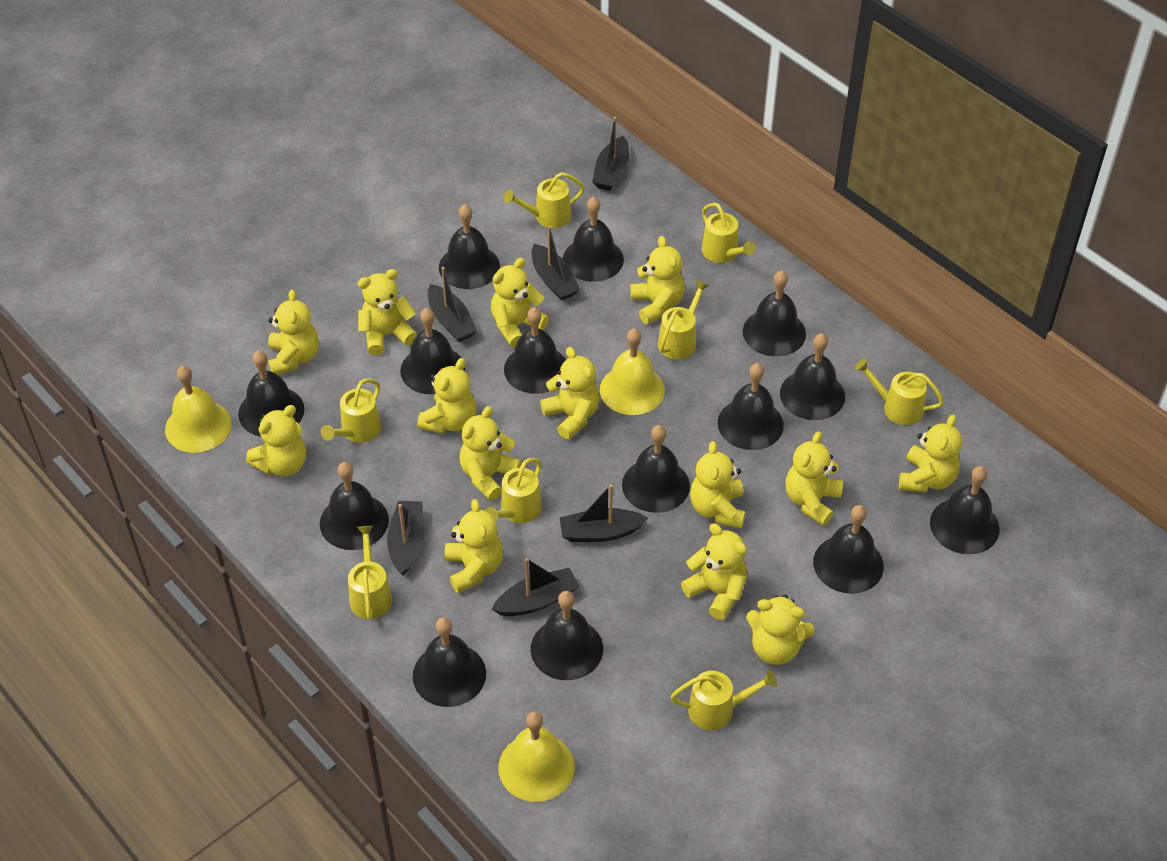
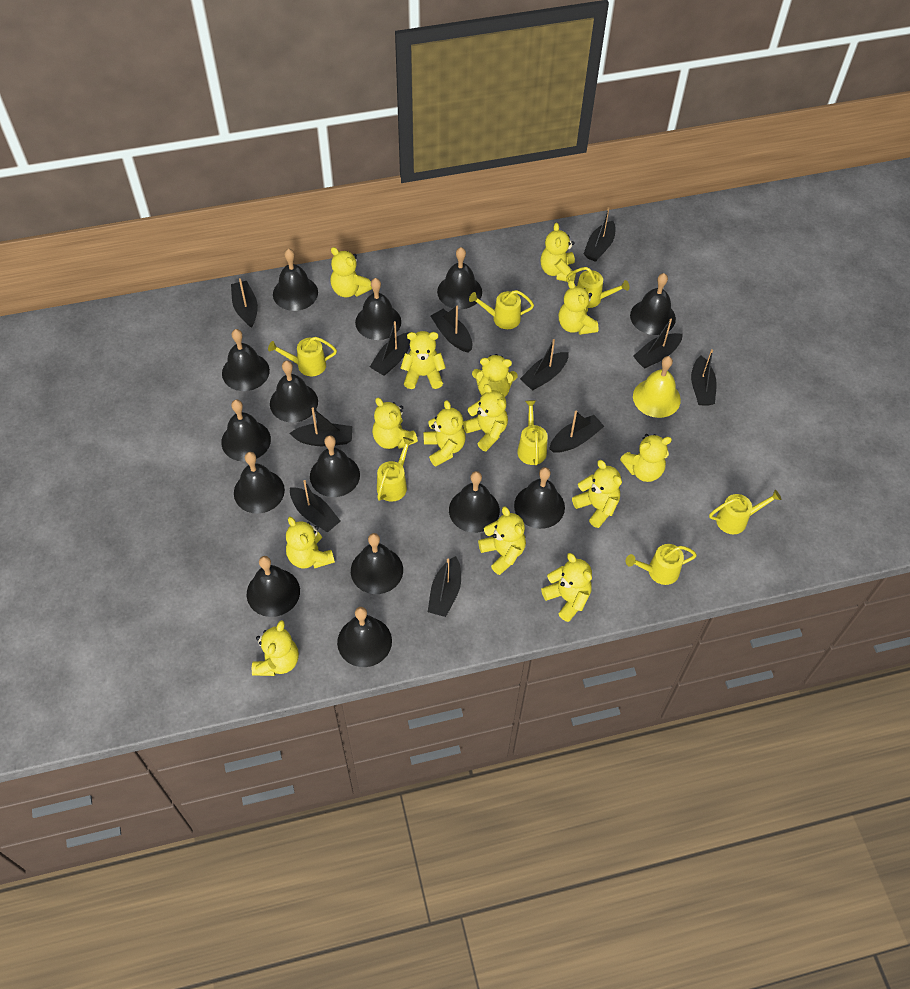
black boat: 6 -> 11
yellow bell: 3 -> 1
yellow watering can: 8 -> 7

